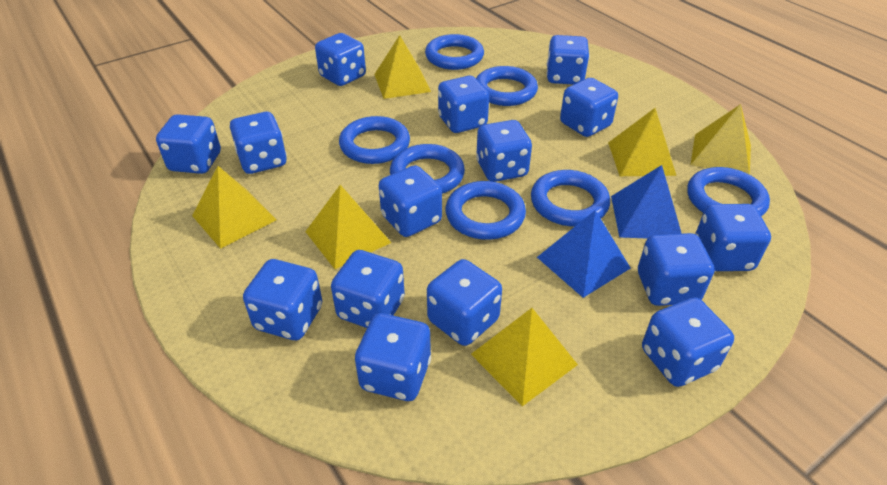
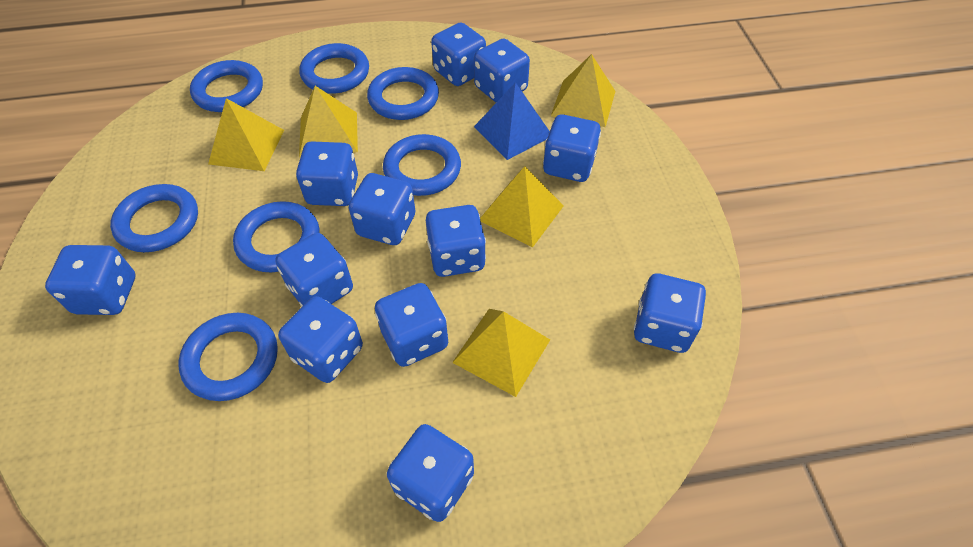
blue dice: 15 -> 12
blue pyramid: 2 -> 1
yellow pyramid: 6 -> 5

